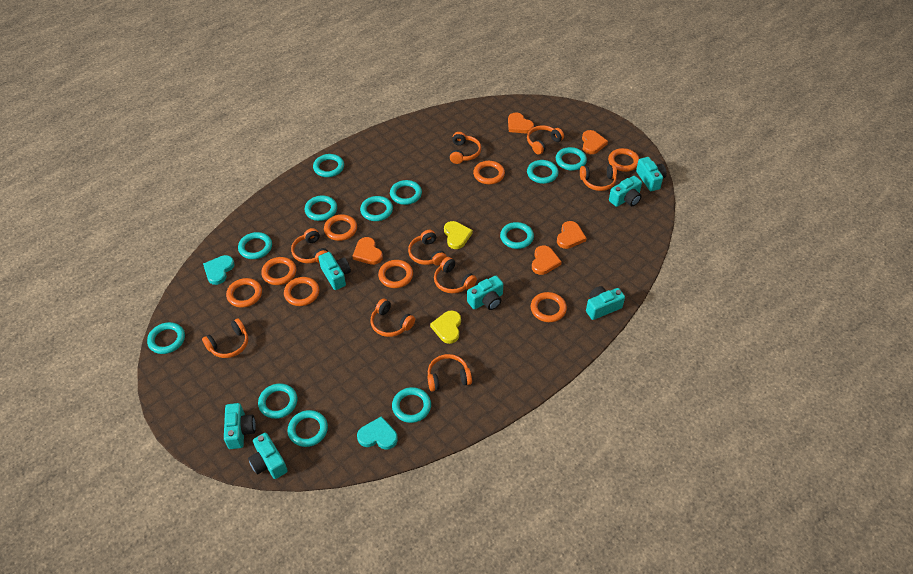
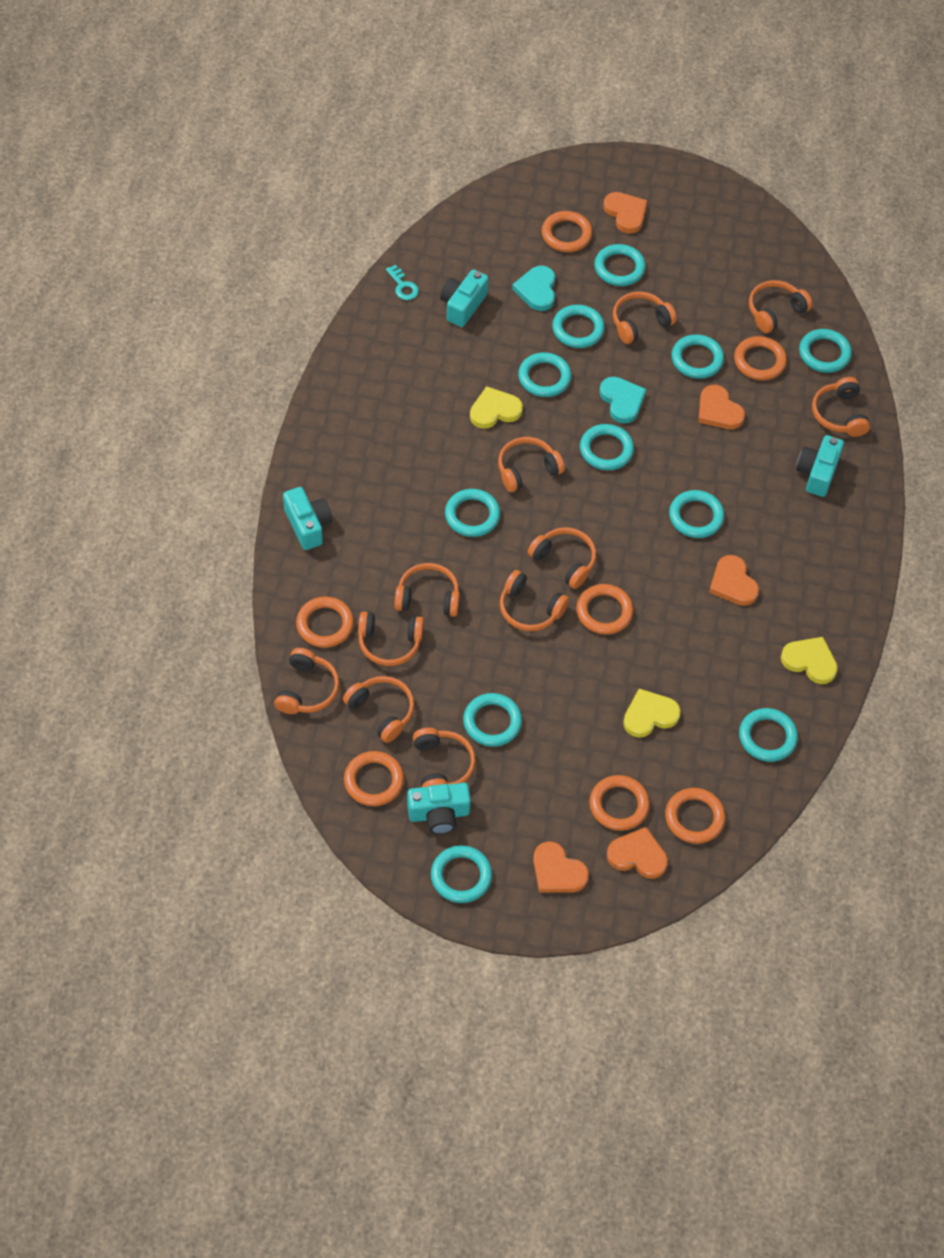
orange headphones: 9 -> 11
orange ring: 8 -> 7
turquoise camera: 7 -> 4
turquoise key: 0 -> 1
turquoise ring: 12 -> 11
yellow heart: 2 -> 3

